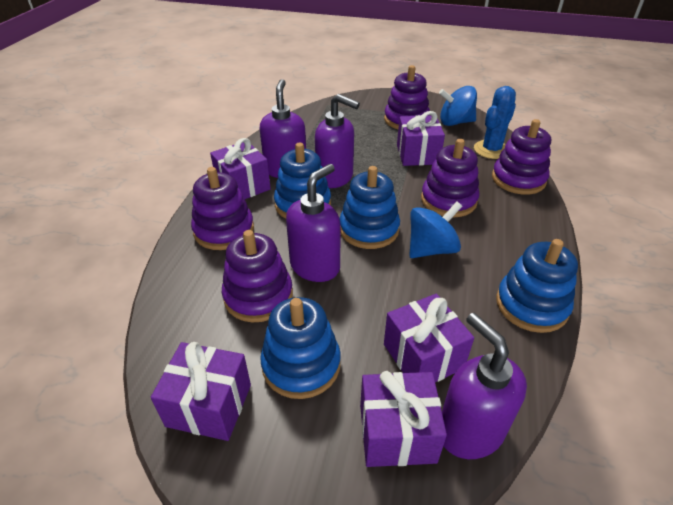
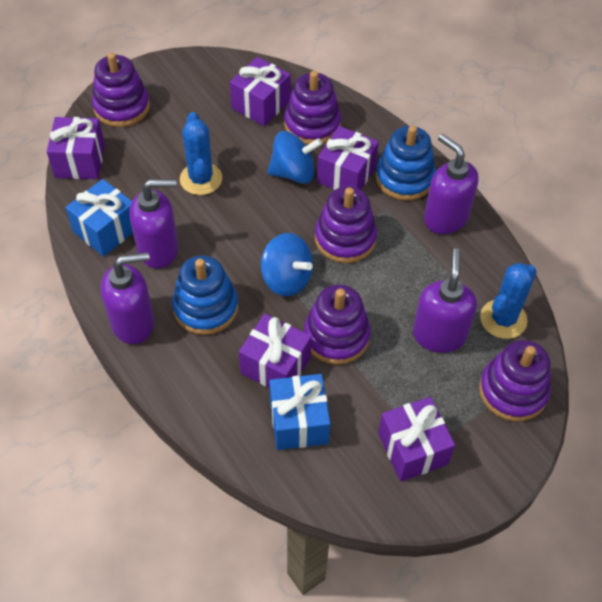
blue cactus: 1 -> 2
blue gift: 0 -> 2
blue stacking toy: 4 -> 2

